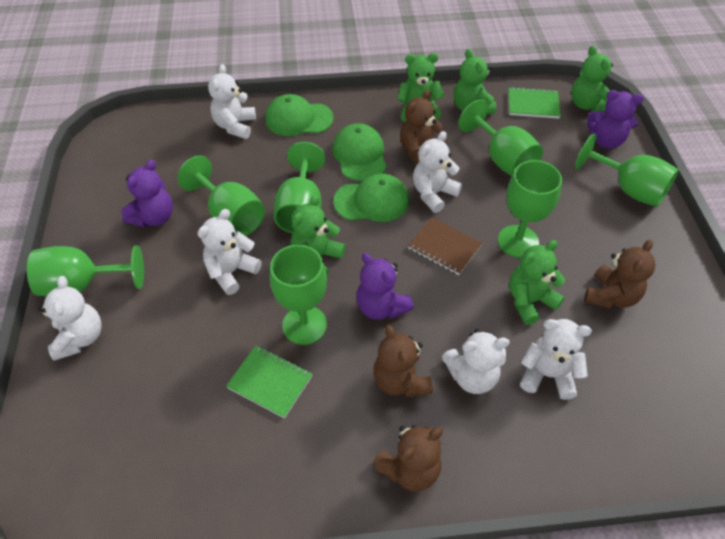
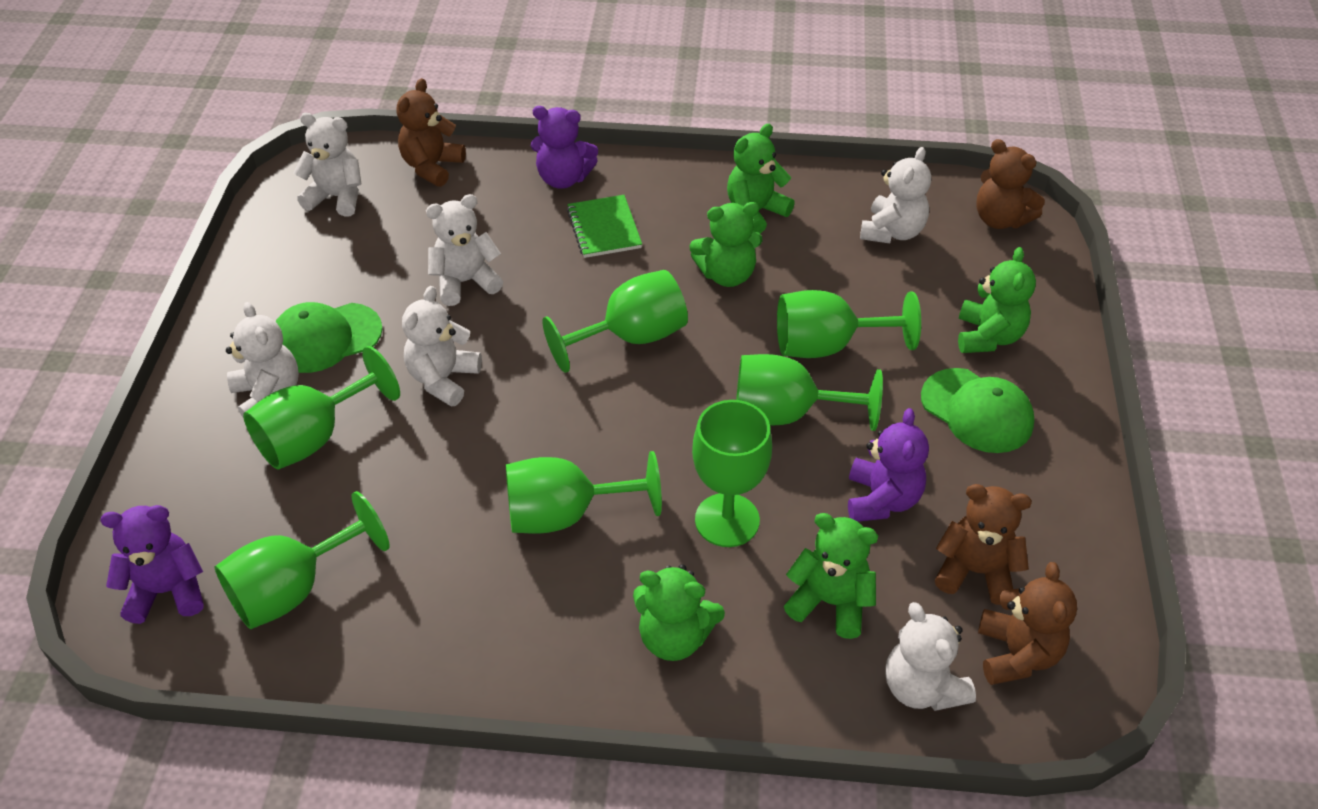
brown notebook: 1 -> 0
green cap: 3 -> 2
green notebook: 2 -> 1

